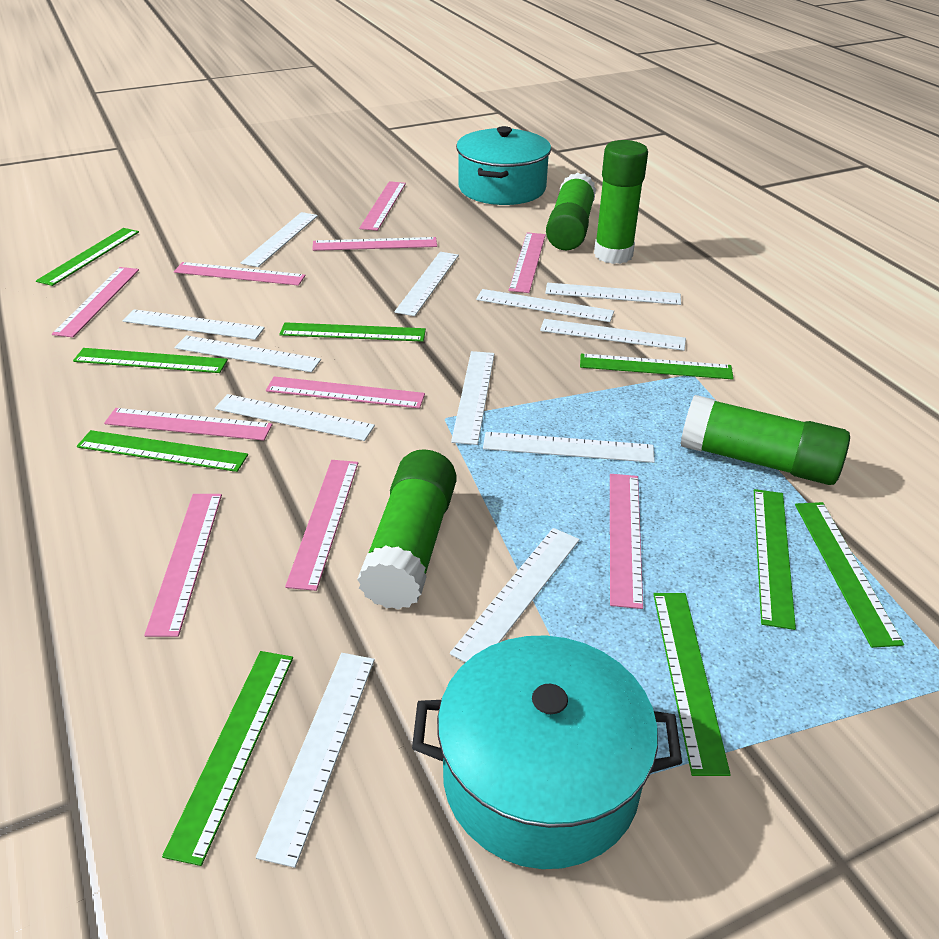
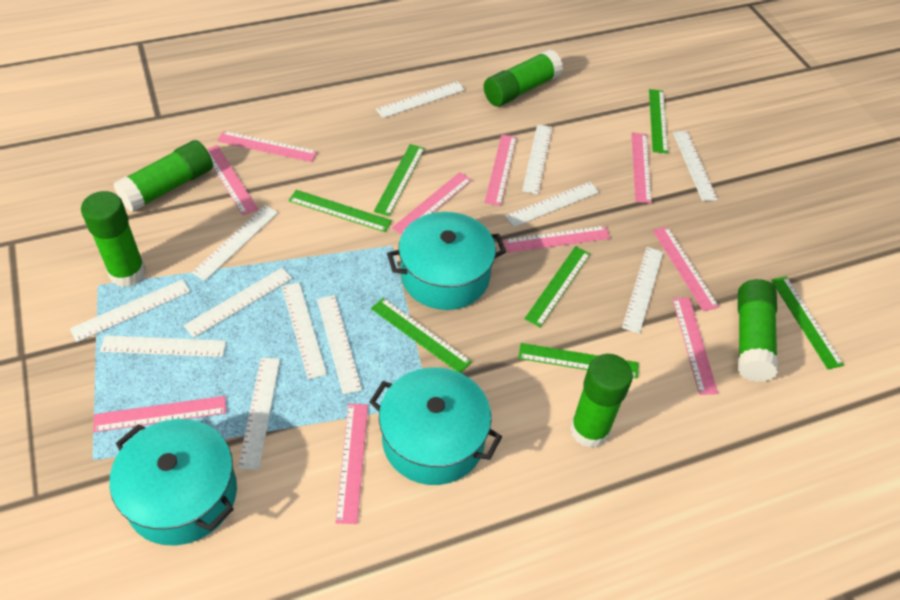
green glue stick: 4 -> 5
green ruler: 9 -> 7
turquoise pot: 2 -> 3

